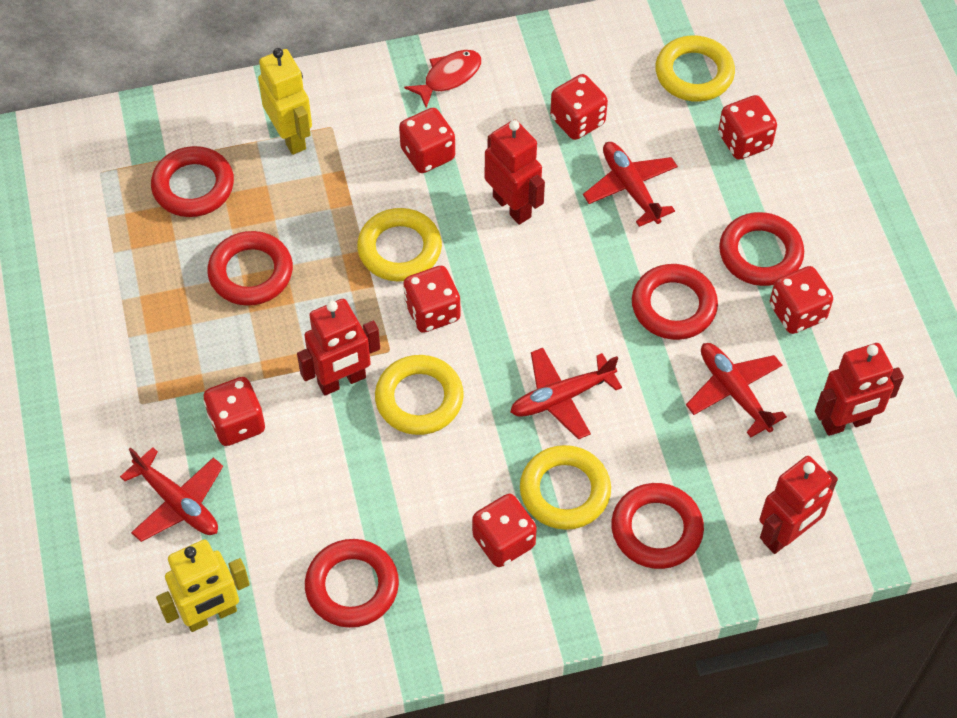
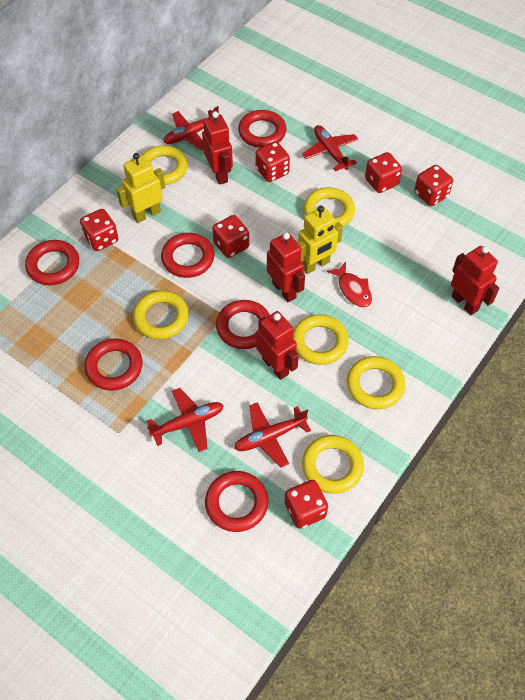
red dice: 7 -> 6
yellow ring: 4 -> 6

